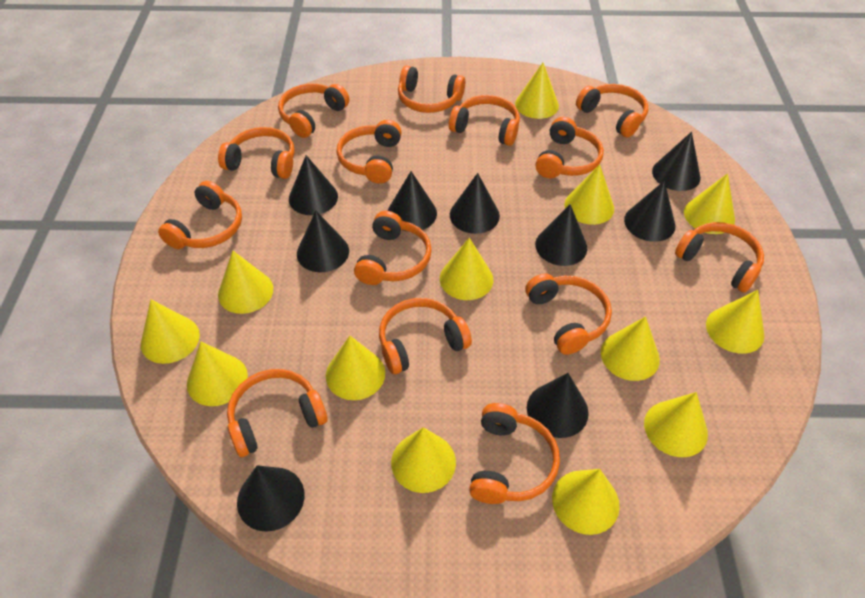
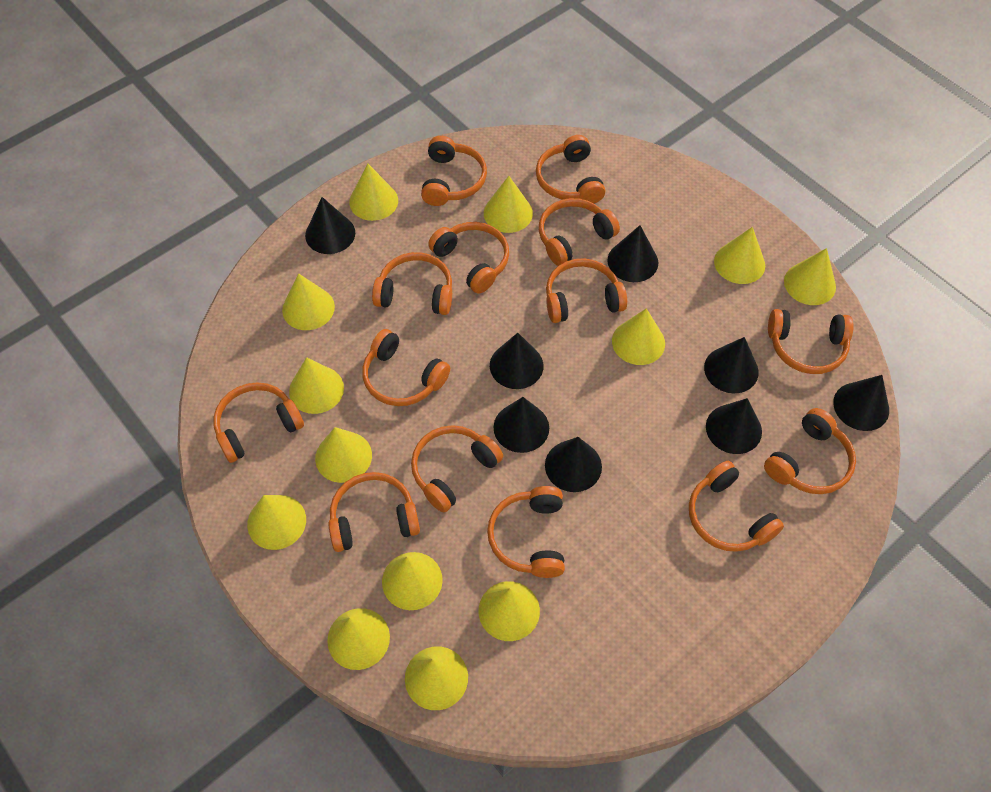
black cone: 9 -> 8

